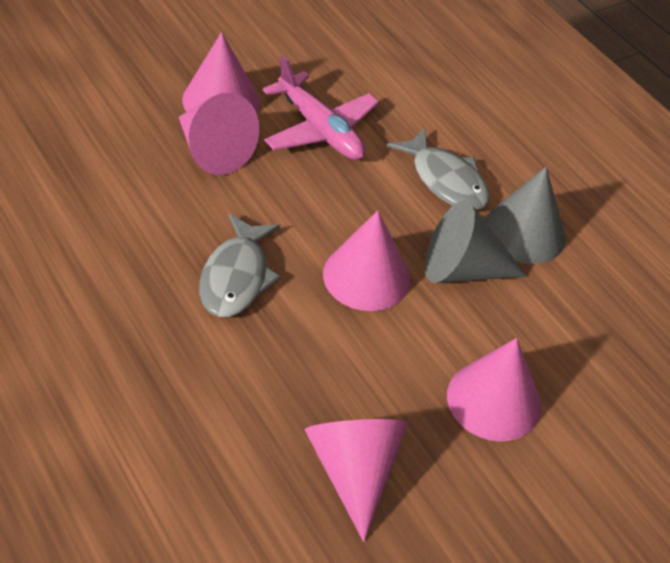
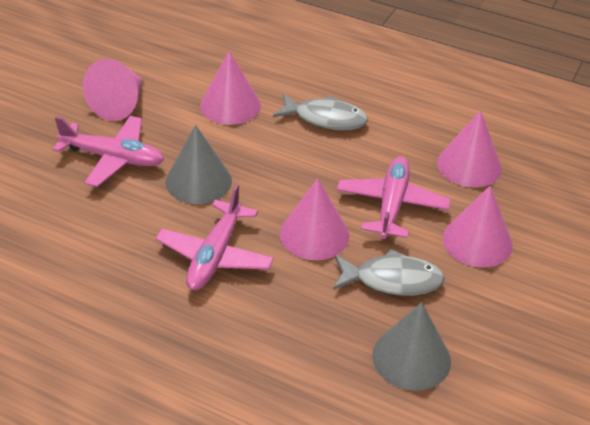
pink plane: 1 -> 3

